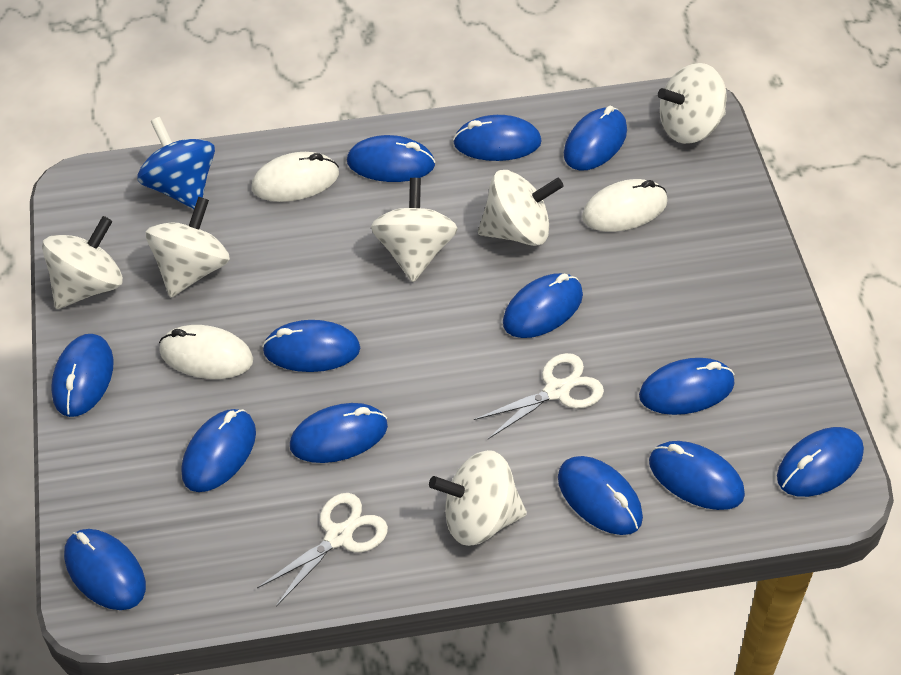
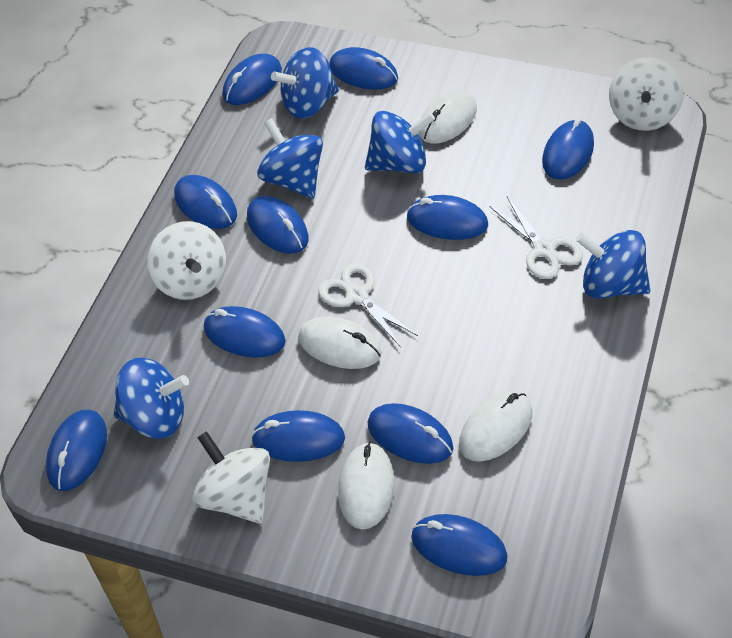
blue mouse: 13 -> 11
blue spinning top: 1 -> 5
white mouse: 3 -> 4
white spinning top: 6 -> 3

